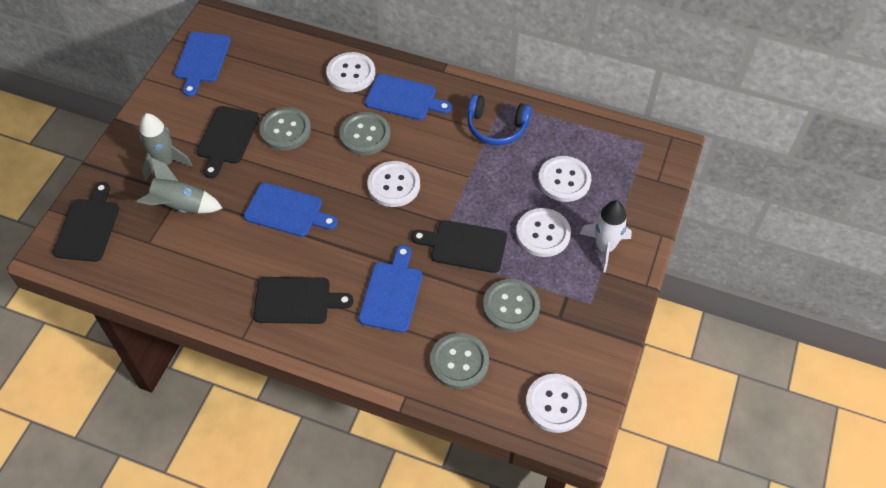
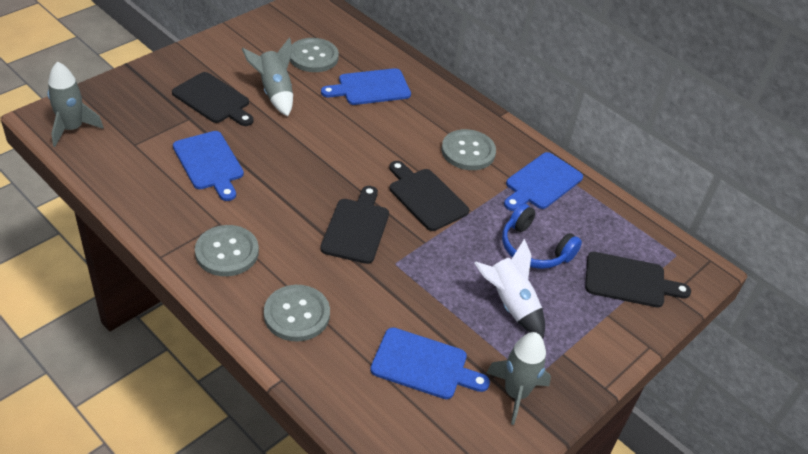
grey rocket: 2 -> 3
white button: 5 -> 0

